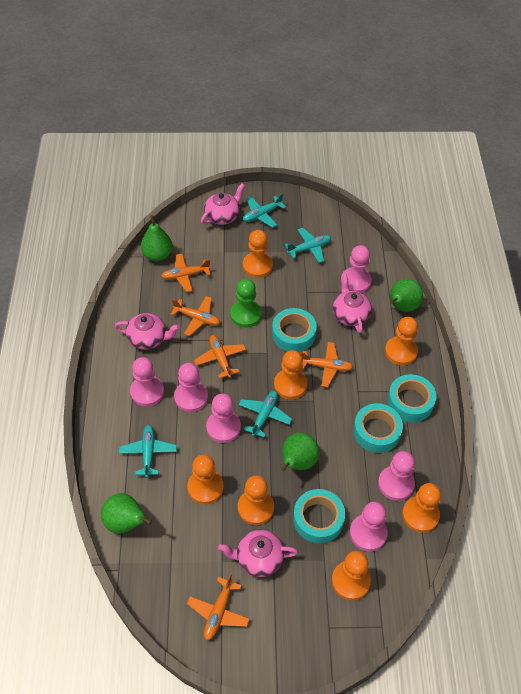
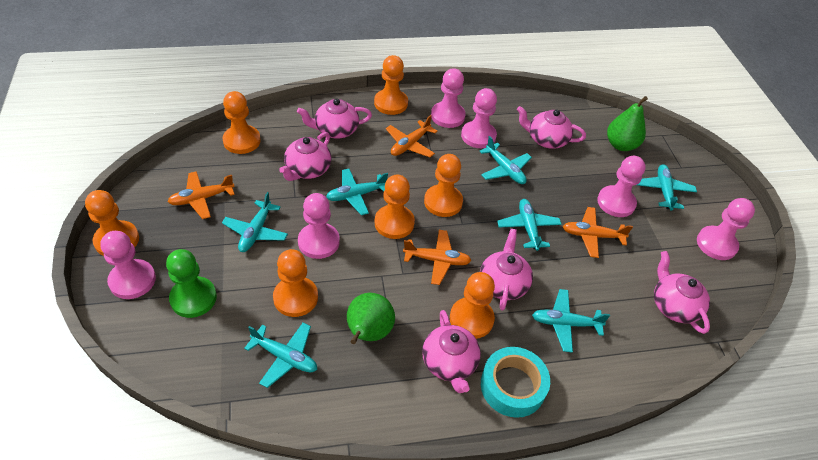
green pear: 4 -> 2
orange plane: 5 -> 4
pink teapot: 4 -> 6
turquoise plane: 4 -> 7
turquoise tape: 4 -> 1

